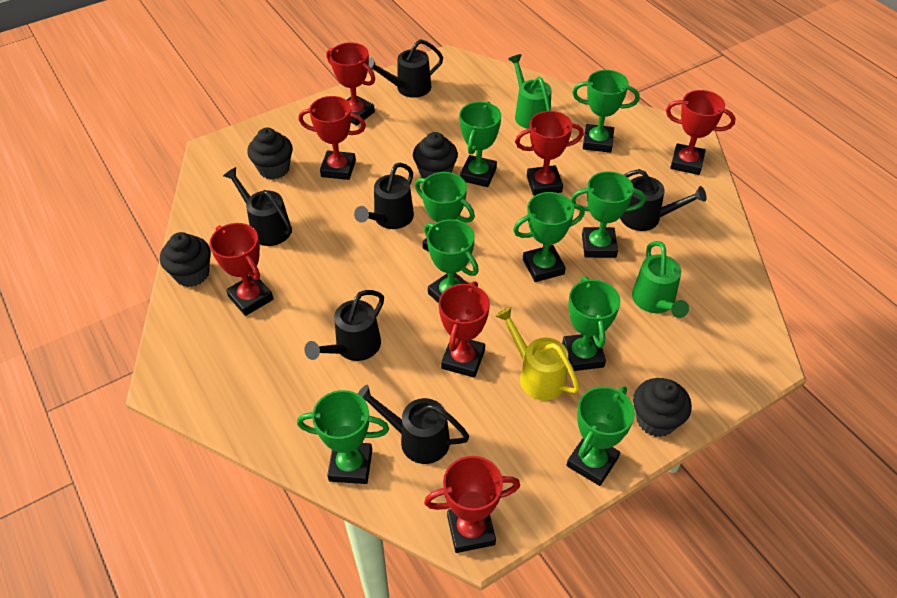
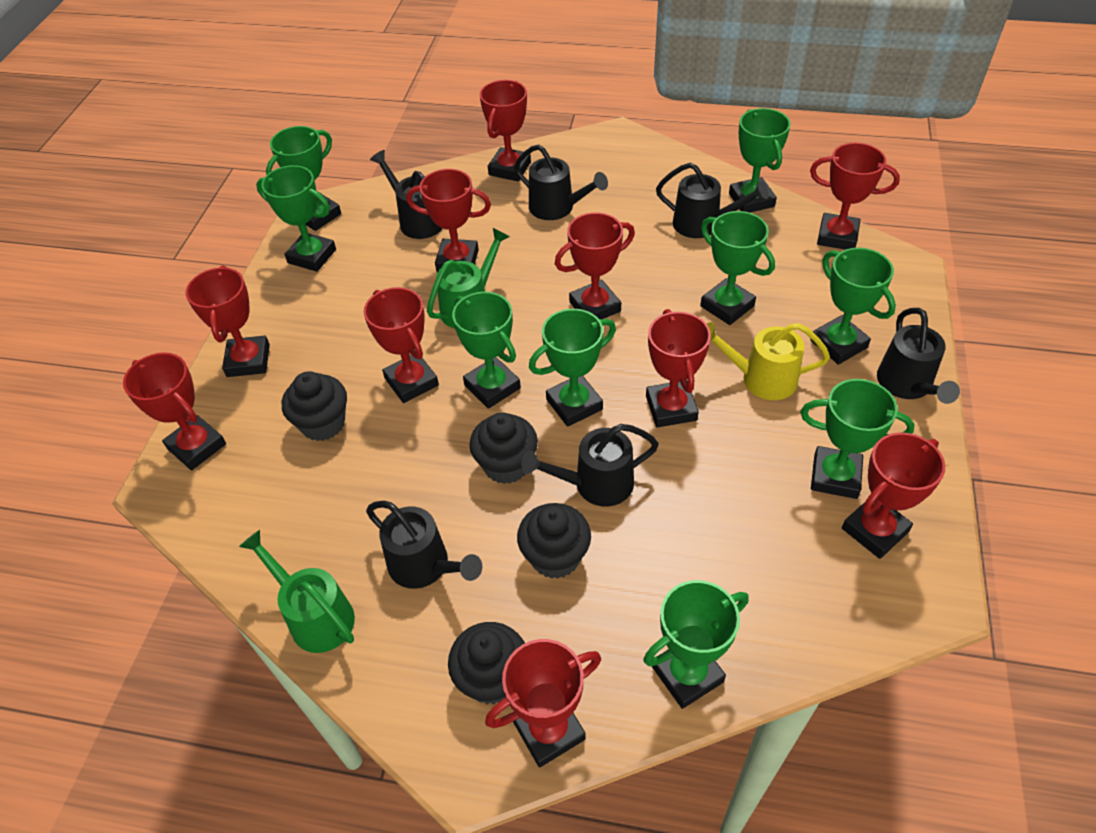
red trophy: 7 -> 10

